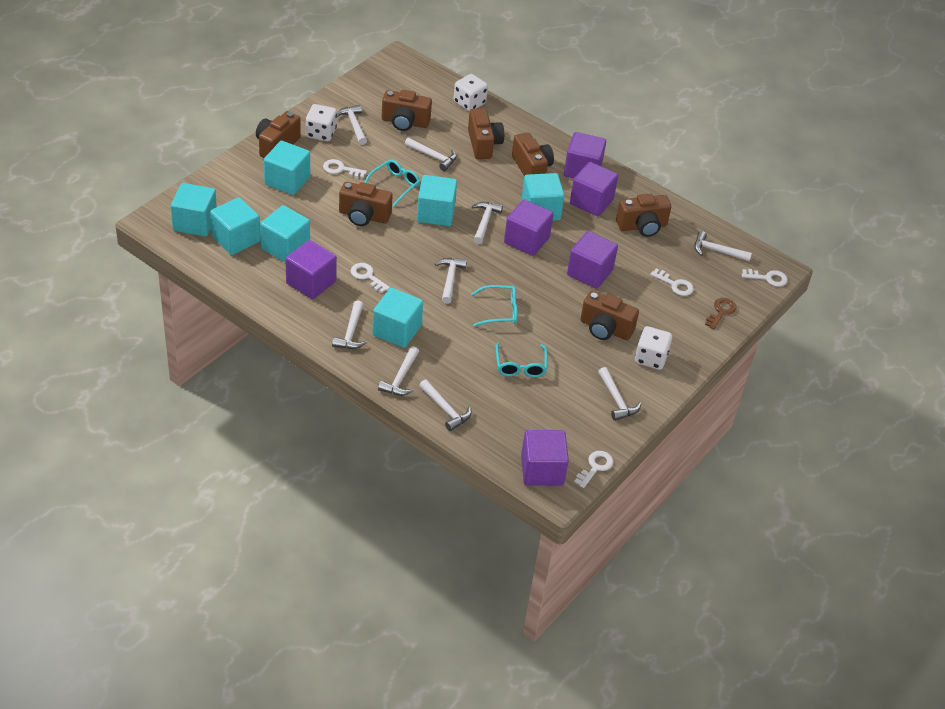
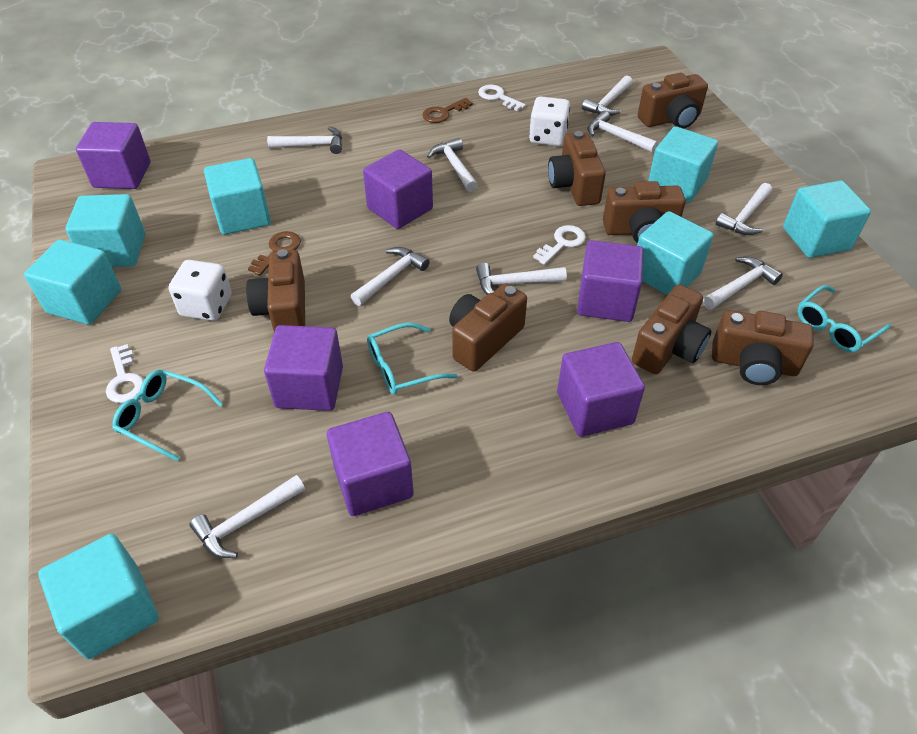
brown key: 1 -> 2
white dice: 3 -> 2
white key: 5 -> 3

